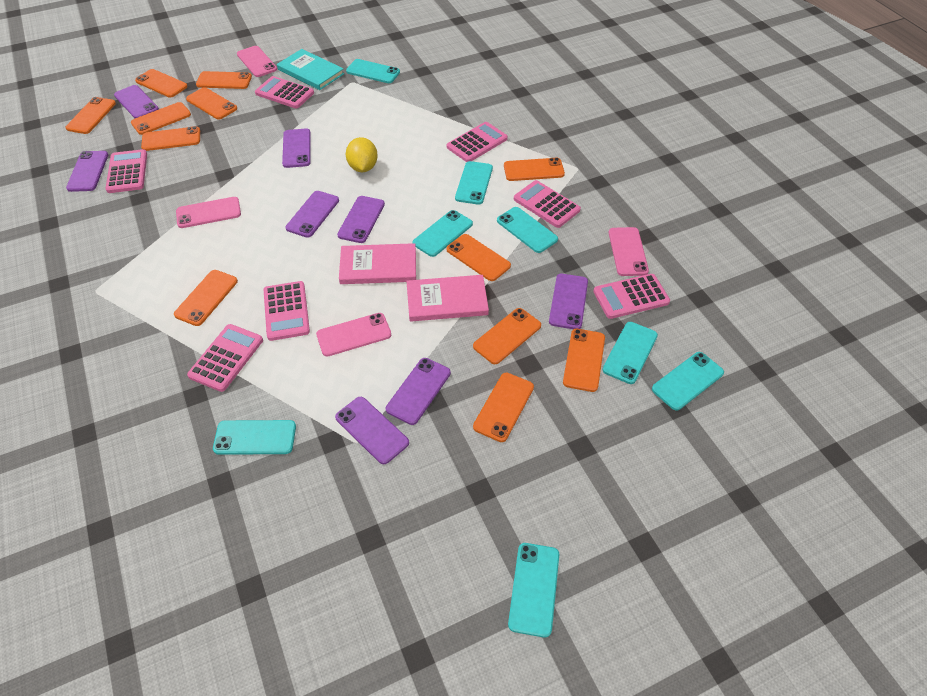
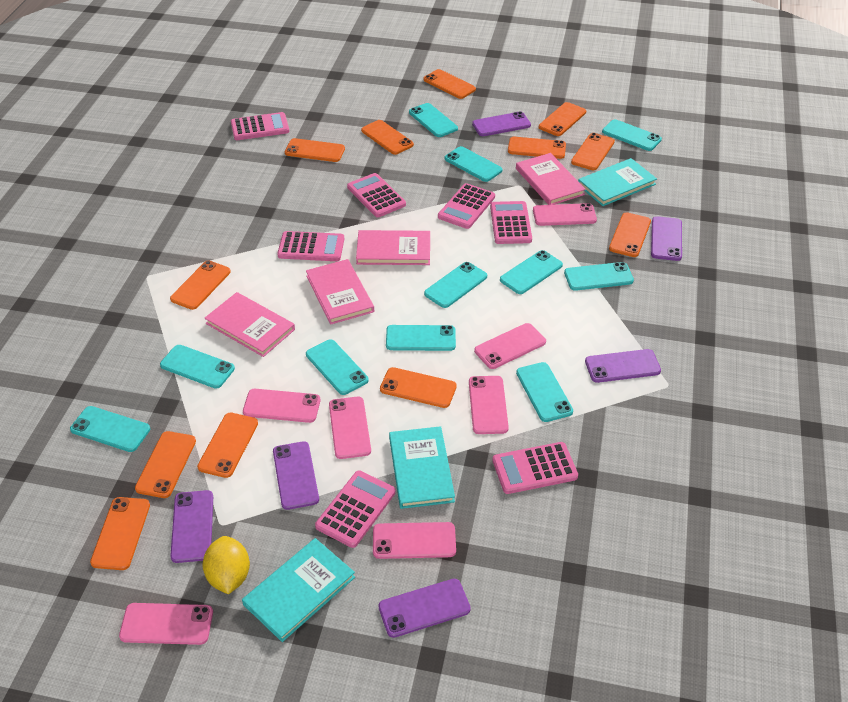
pink book: 2 -> 4
pink phone: 4 -> 7
purple phone: 8 -> 6
turquoise book: 1 -> 3
turquoise phone: 8 -> 11

